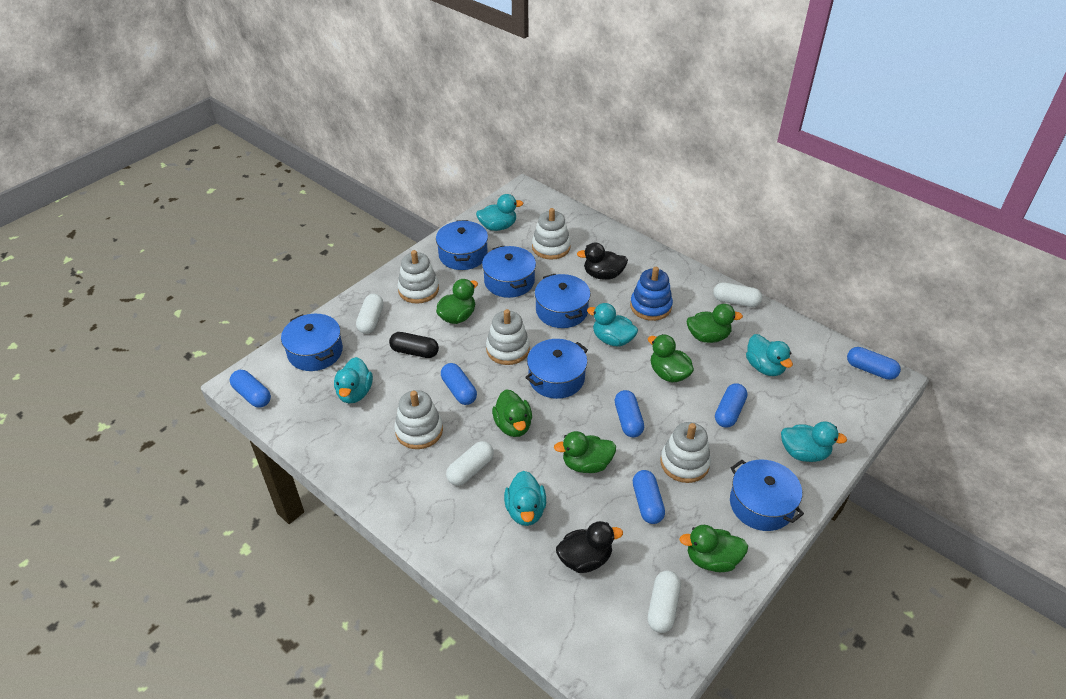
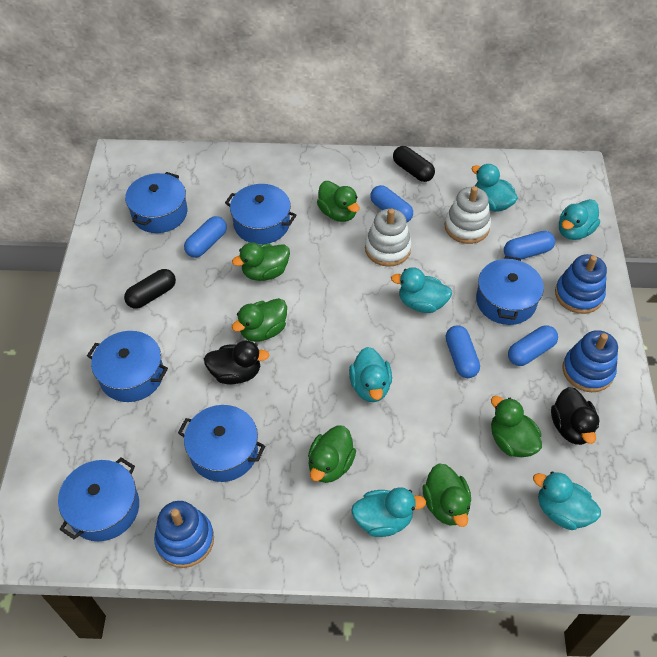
black capsule: 1 -> 2
blue capsule: 6 -> 5
blue stacking toy: 1 -> 3
white capsule: 4 -> 0
white stacking toy: 5 -> 2

